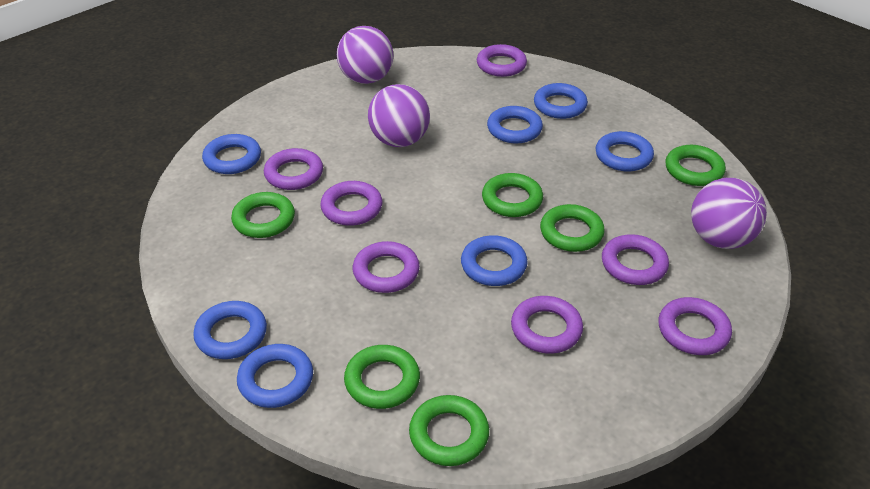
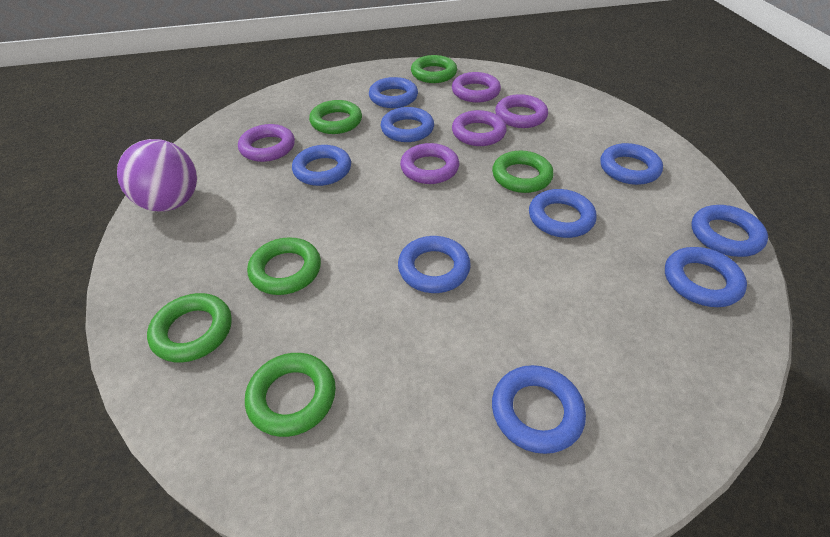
blue ring: 7 -> 9
purple ball: 3 -> 1
purple ring: 7 -> 5

